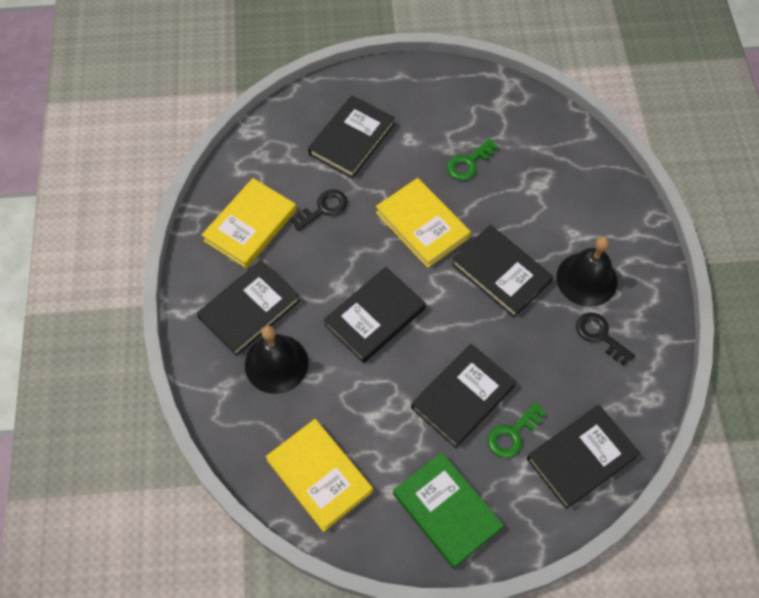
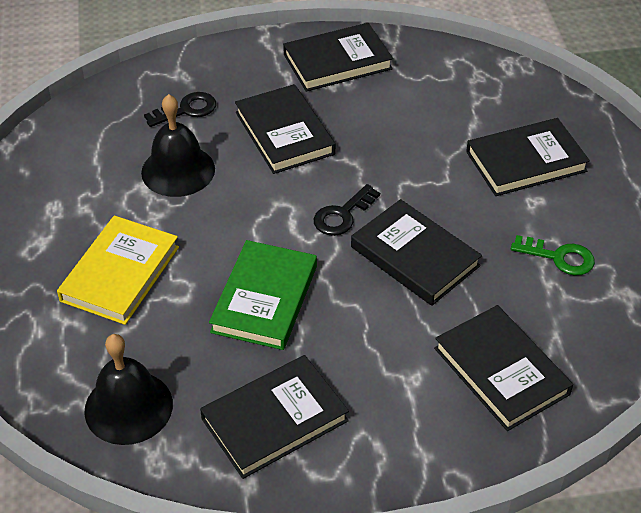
green key: 2 -> 1
yellow book: 3 -> 1

